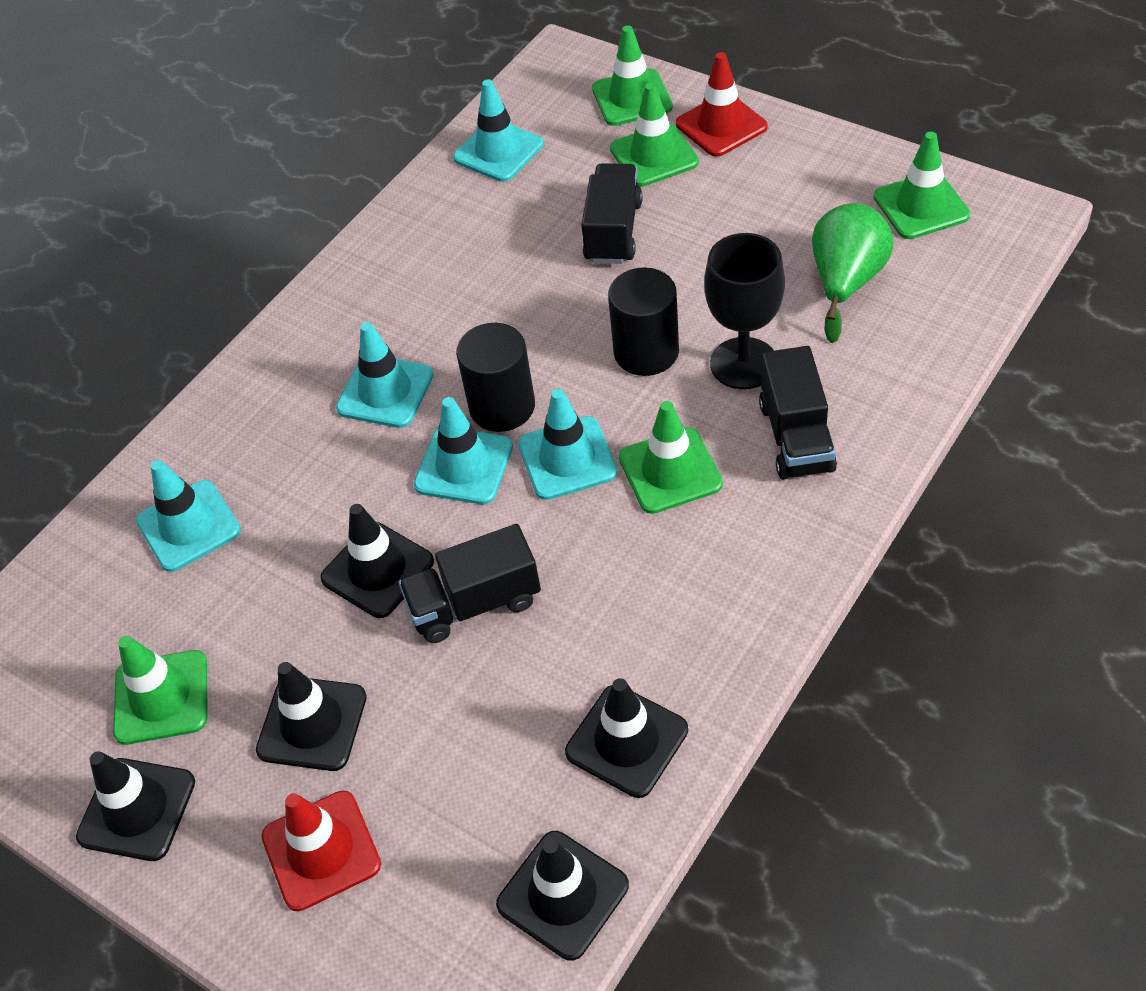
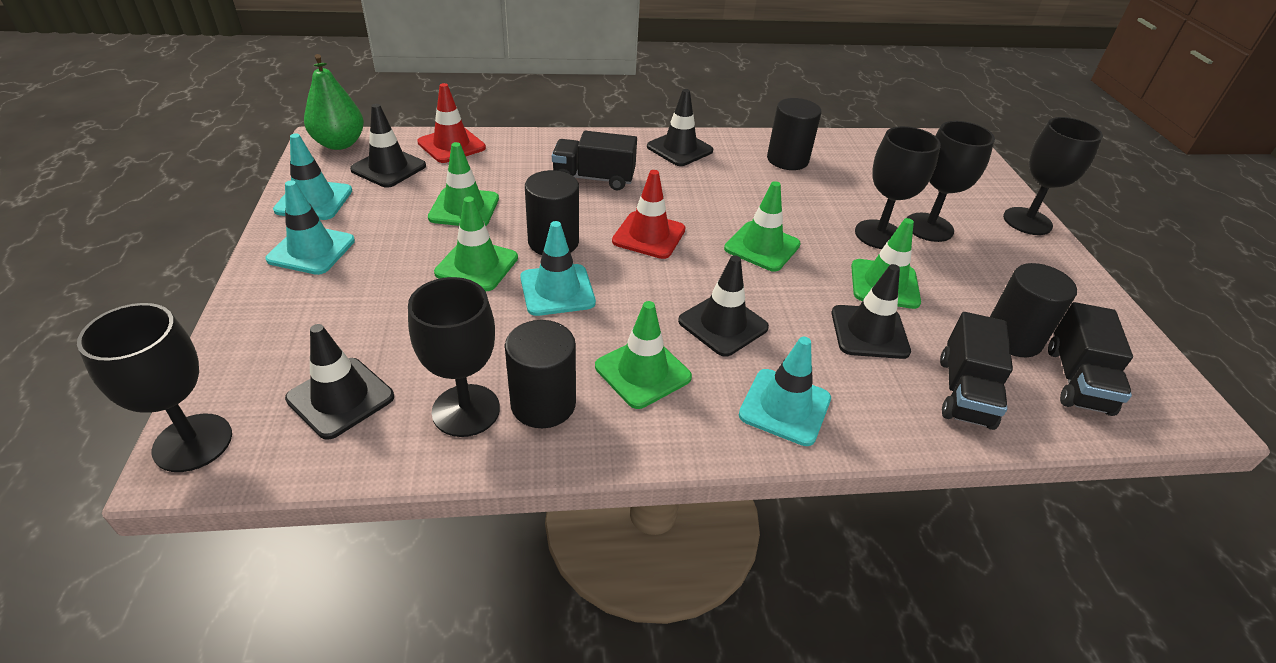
black cylinder: 2 -> 4
black goblet: 1 -> 5
turquoise traffic cone: 5 -> 4

